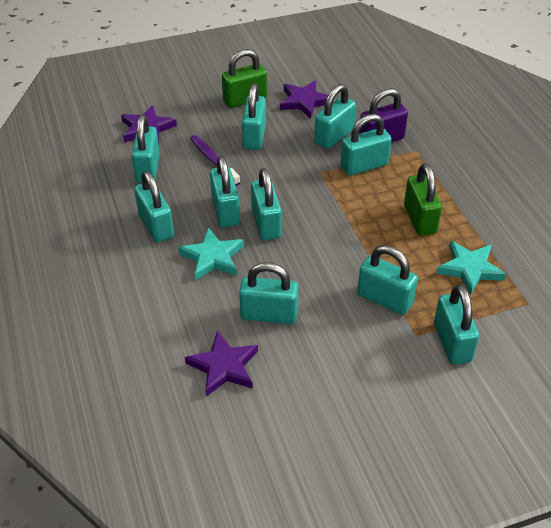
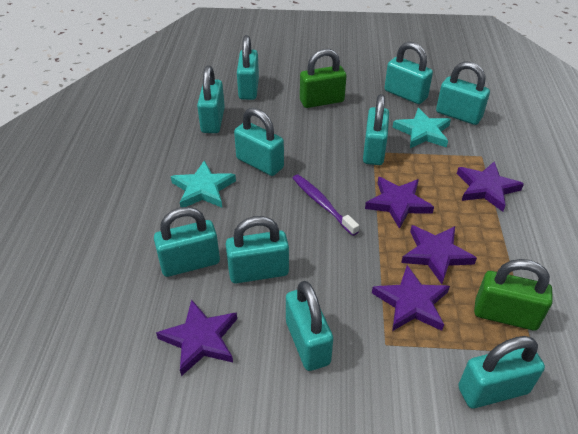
purple padlock: 1 -> 0
purple star: 3 -> 5

